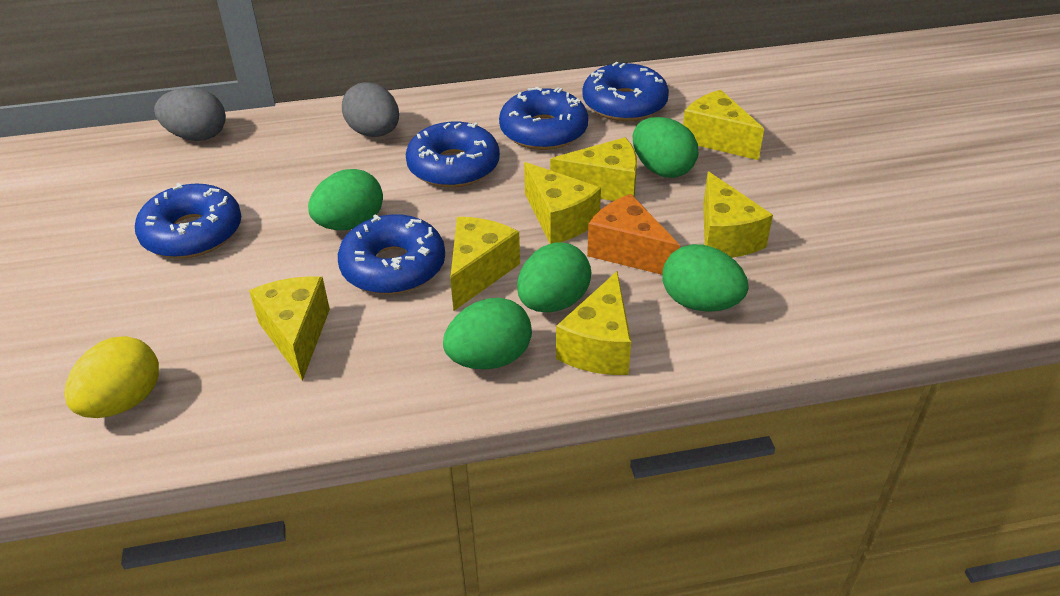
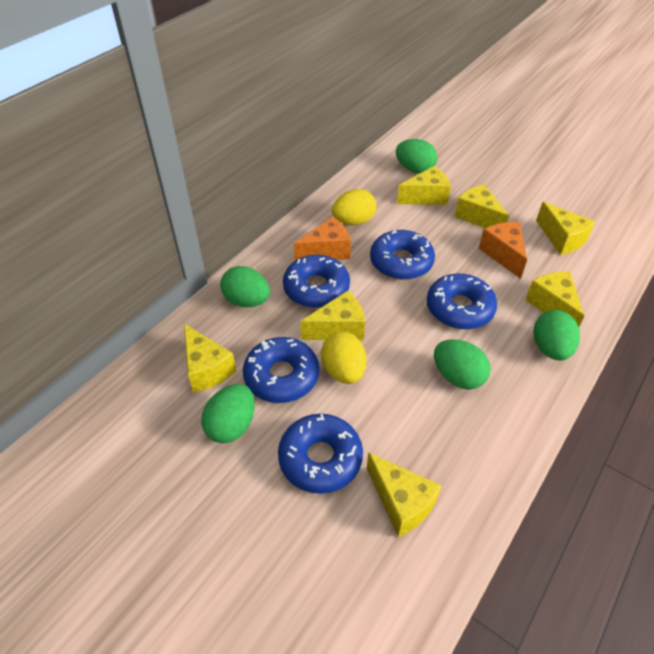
grey egg: 2 -> 0
orange cheese: 1 -> 2
yellow egg: 1 -> 2

